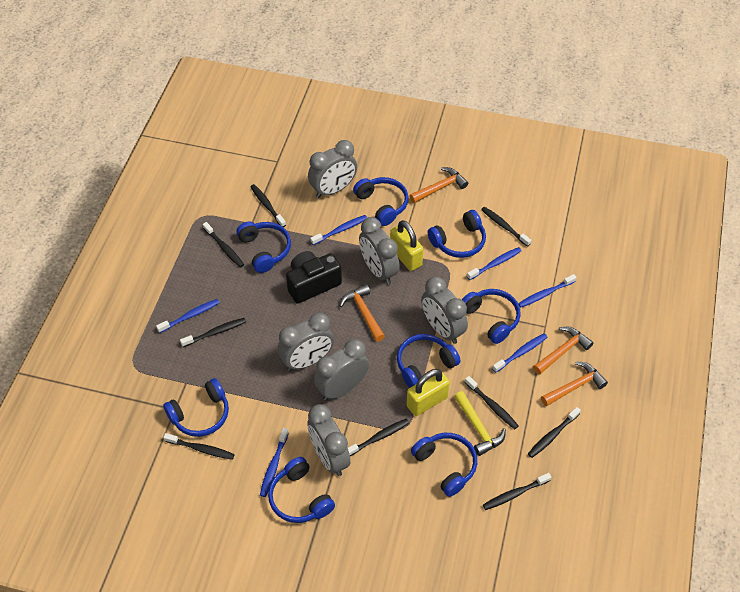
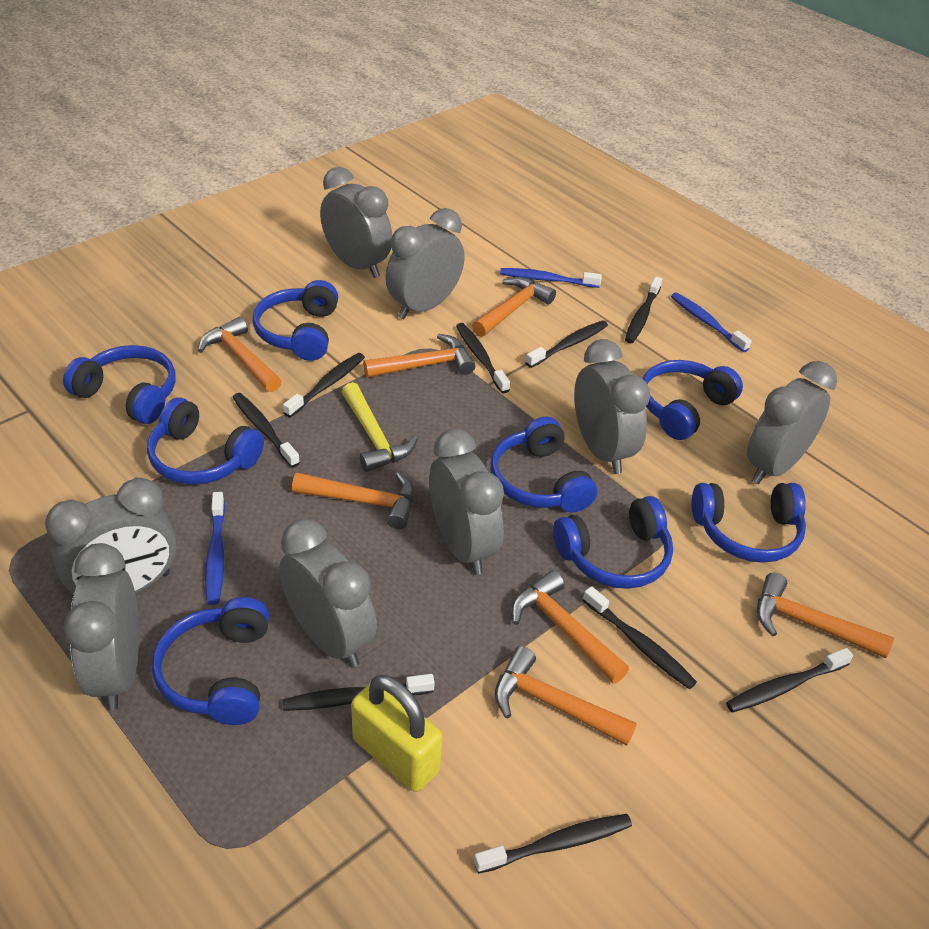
black camera: 1 -> 0
blue toothbrush: 6 -> 3
grey clock: 6 -> 8
orange hammer: 4 -> 7
yellow padlock: 2 -> 1

